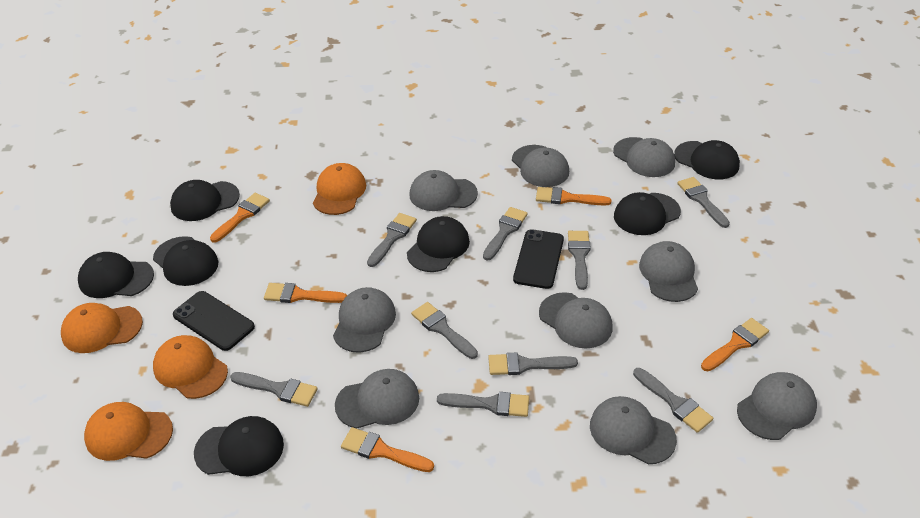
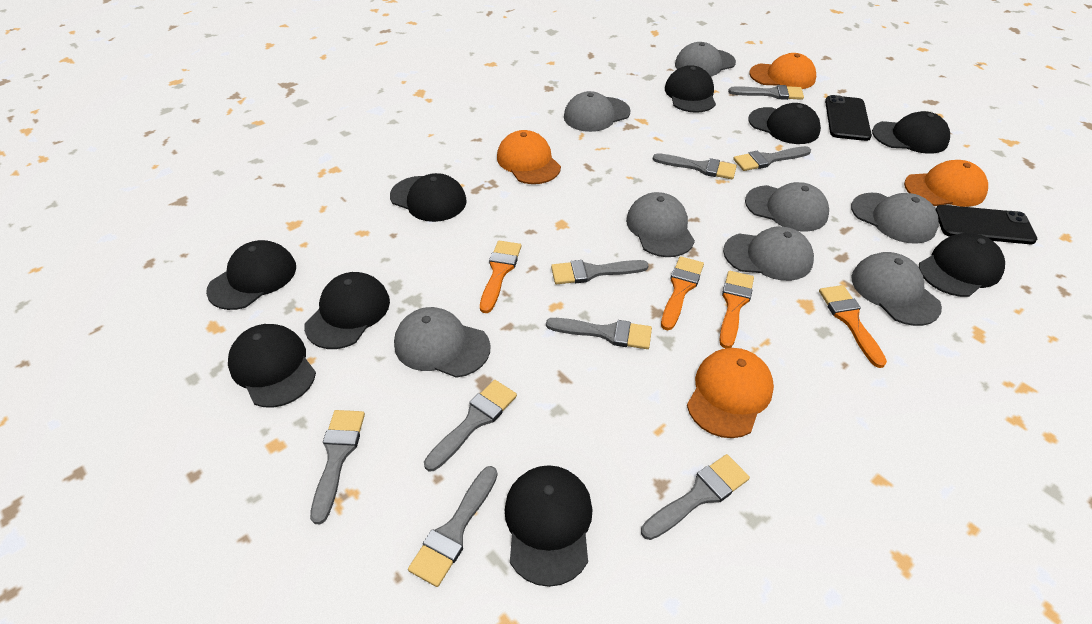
black cap: 7 -> 9
grey cap: 9 -> 8
orange brush: 5 -> 4

